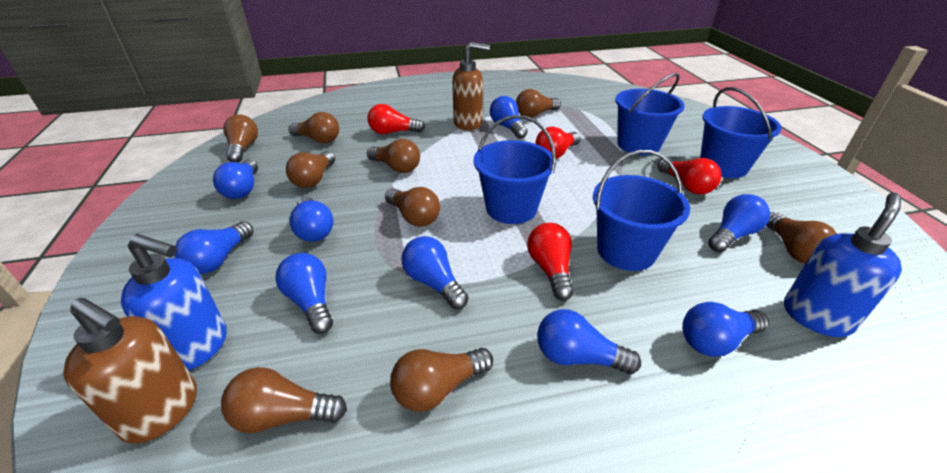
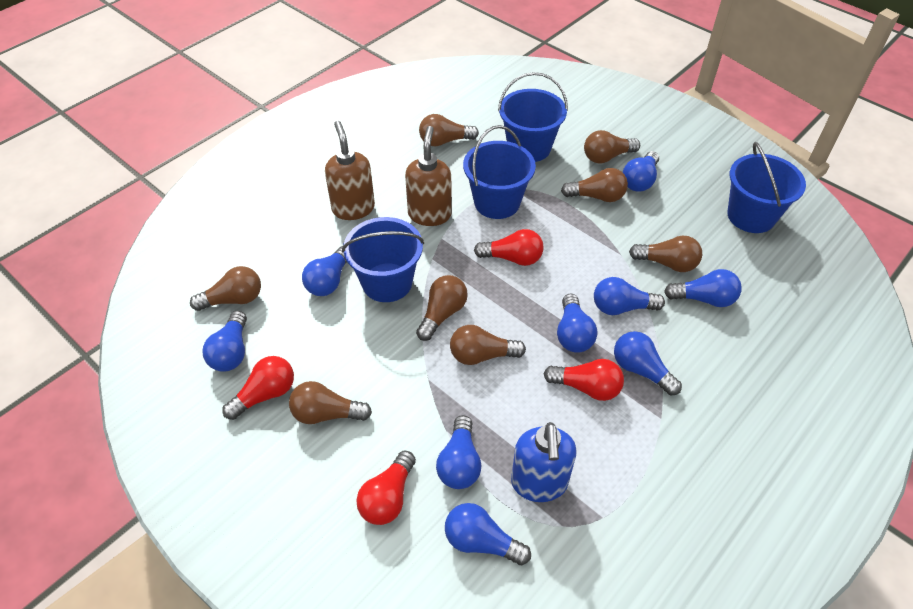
blue soap dispenser: 2 -> 1
brown light bulb: 9 -> 8

